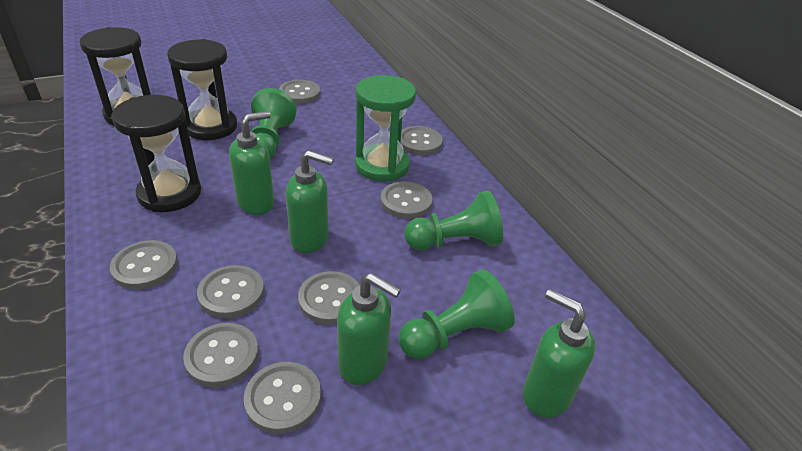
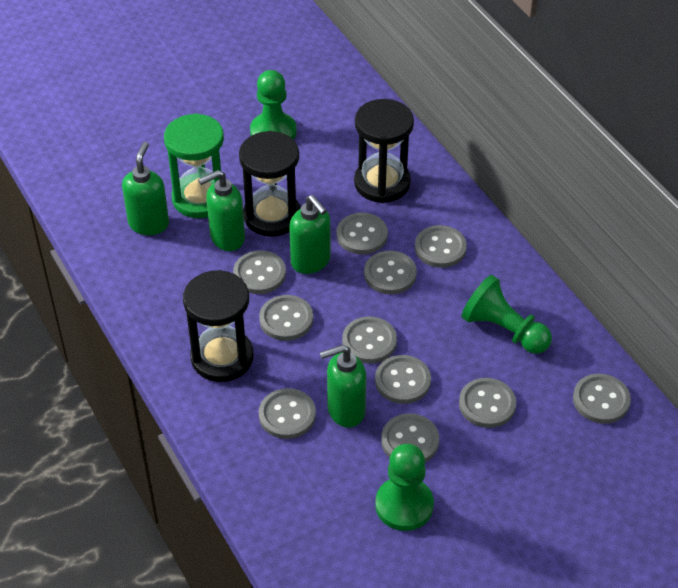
grey button: 8 -> 11

